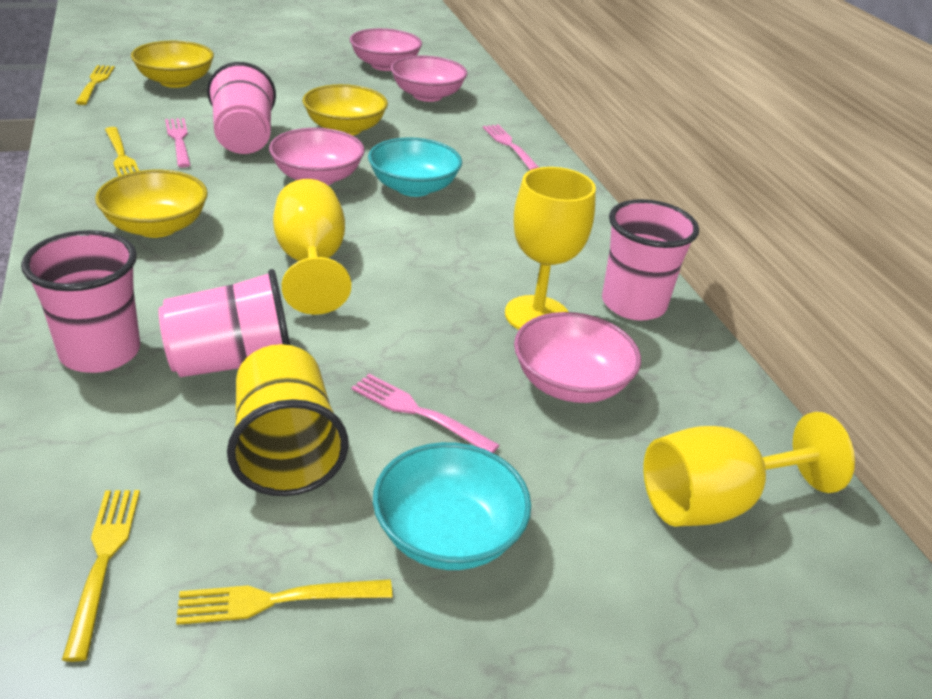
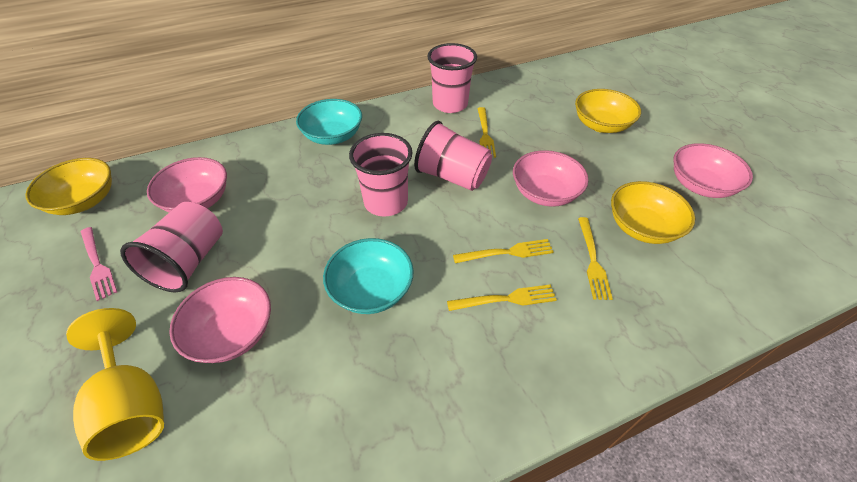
pink fork: 3 -> 1
yellow cup: 1 -> 0
yellow goblet: 3 -> 1

